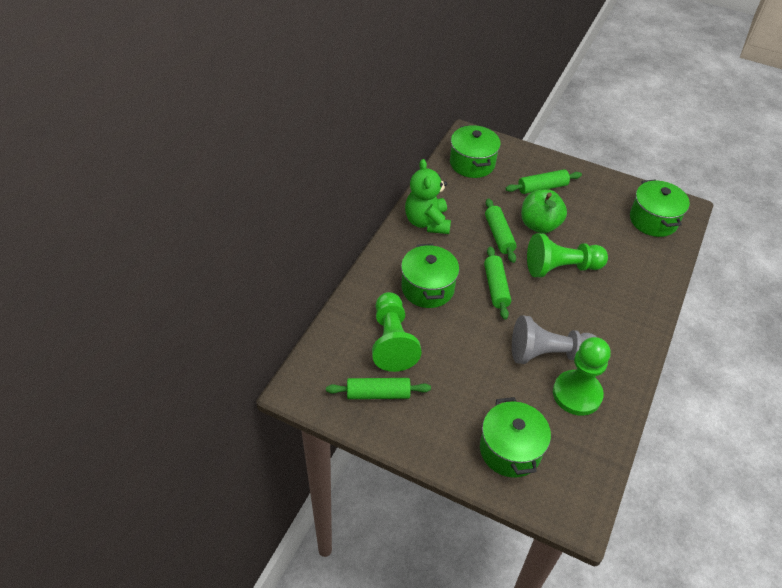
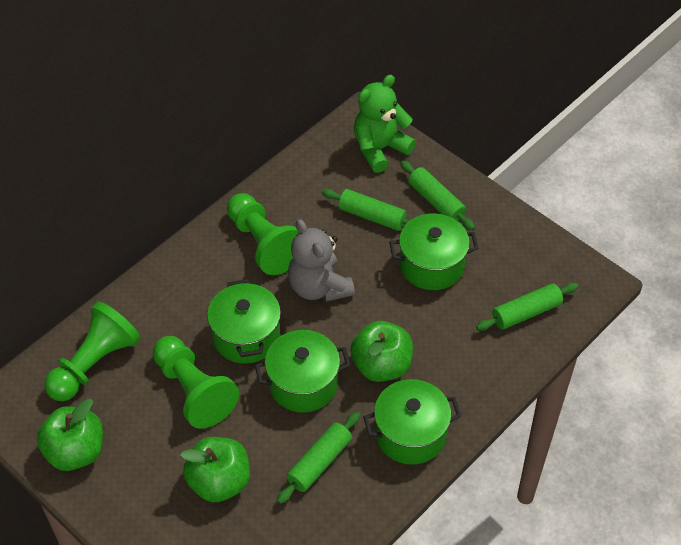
green apple: 1 -> 3
grey pawn: 1 -> 0
grey teddy bear: 0 -> 1

